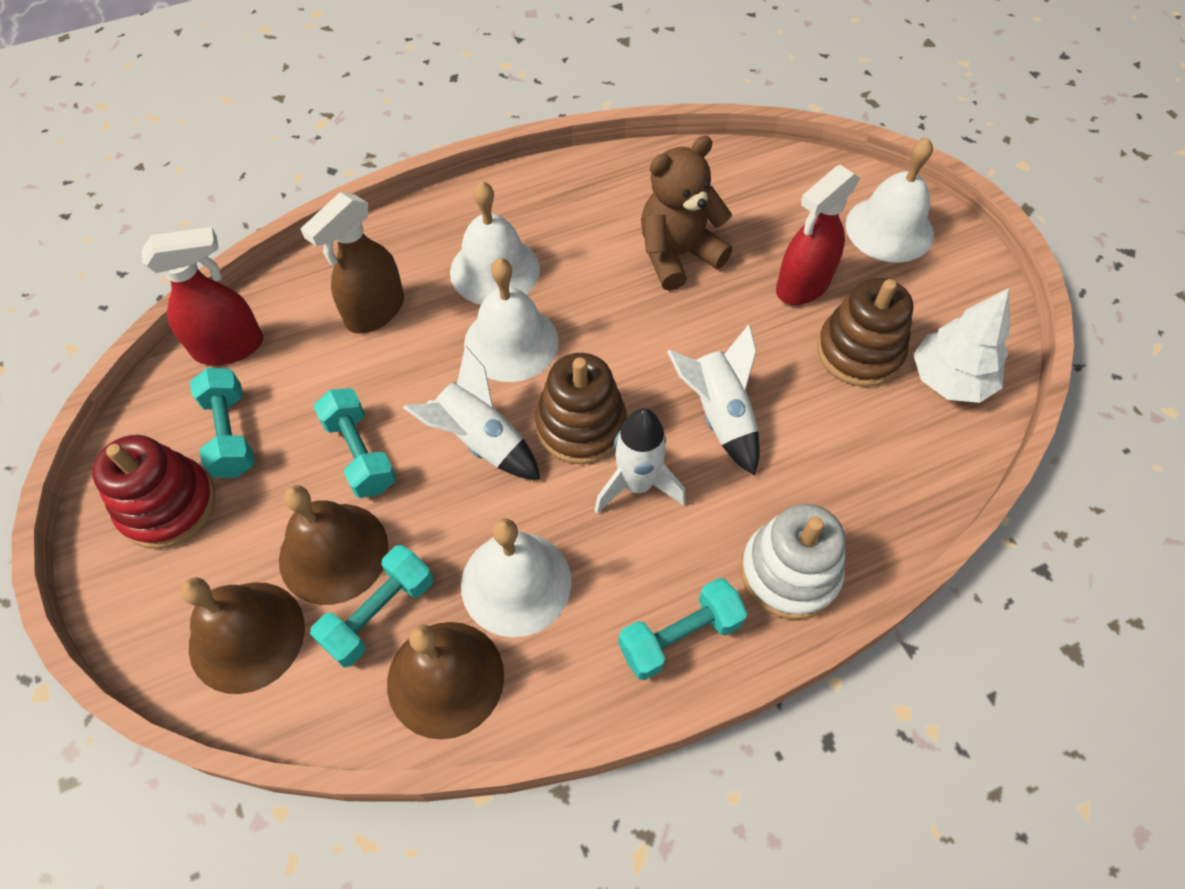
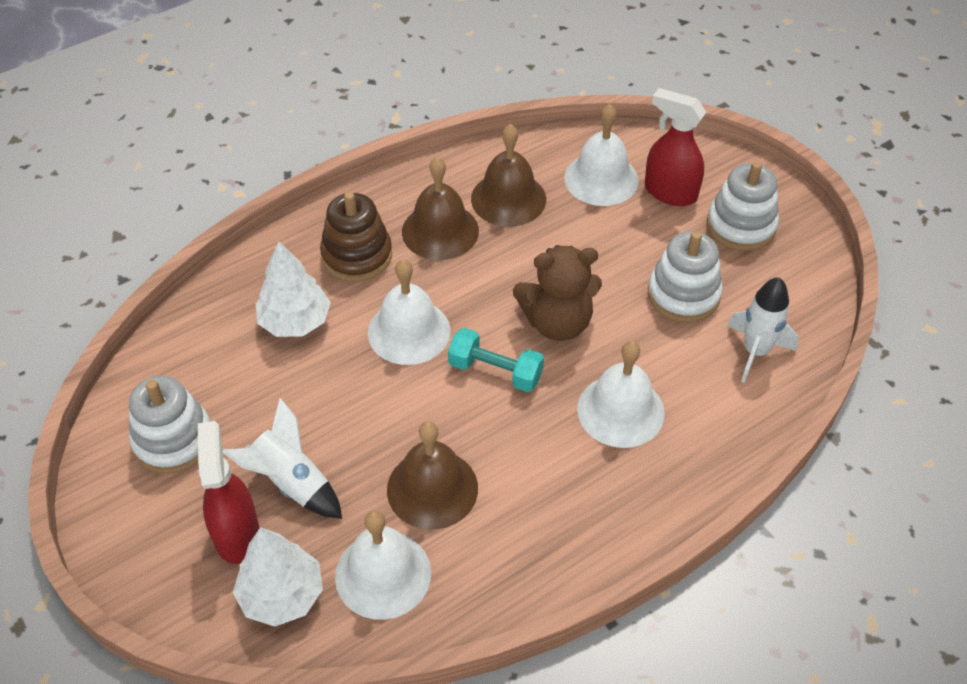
brown spray bottle: 1 -> 0
brown stacking toy: 2 -> 1
red stacking toy: 1 -> 0
turquoise dumbbell: 4 -> 1
white rocket: 3 -> 2
white stacking toy: 1 -> 3
white tree: 1 -> 2

